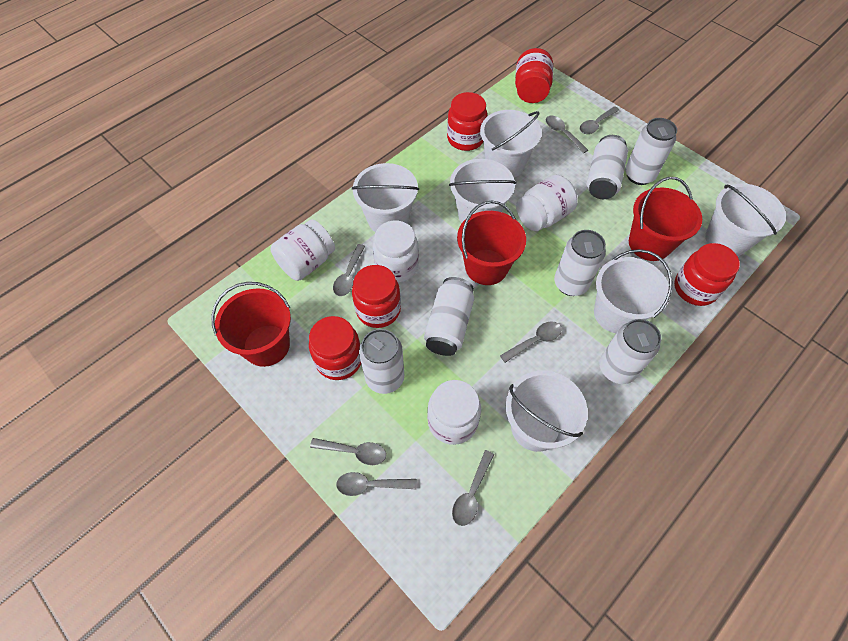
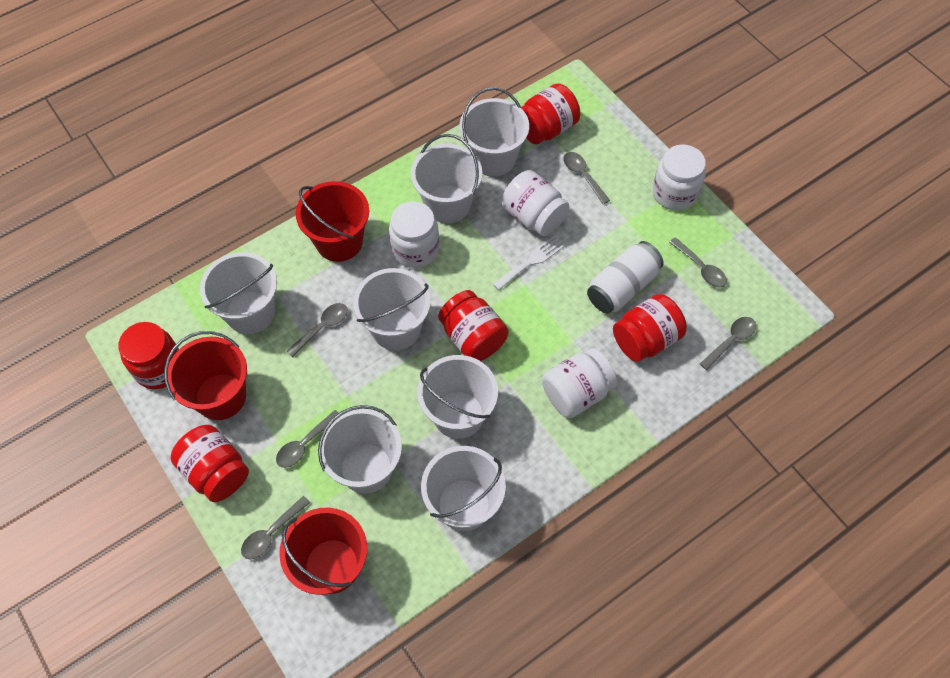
grey spoon: 7 -> 6
white bucket: 6 -> 7
white can: 6 -> 1
white fork: 0 -> 1

